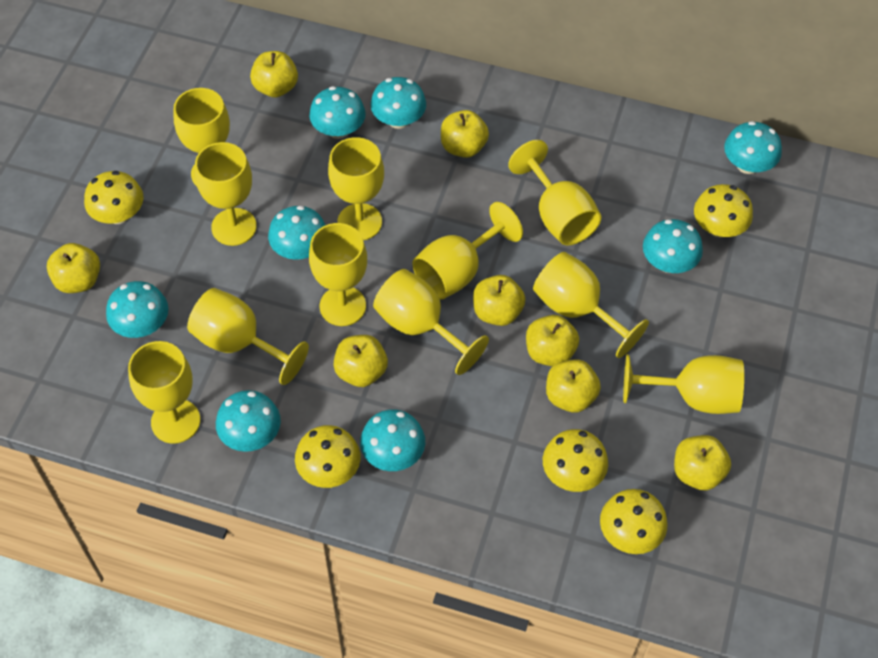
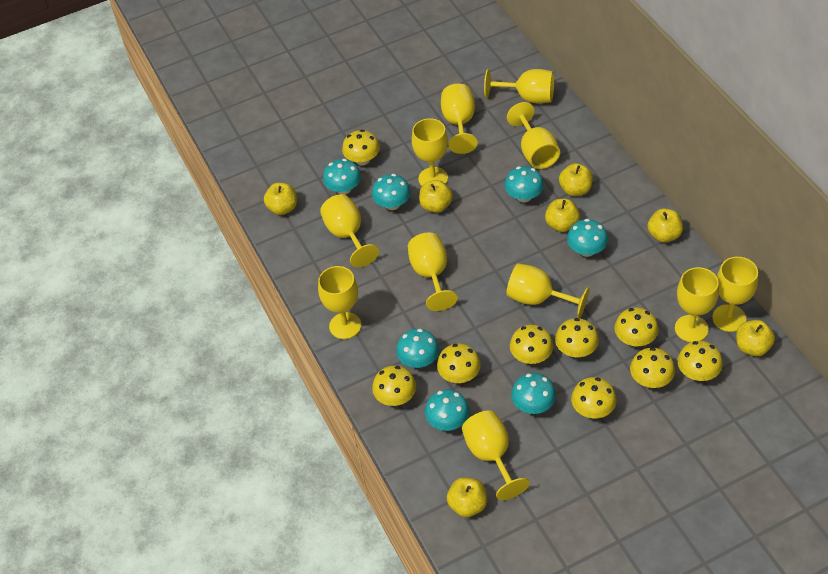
turquoise mushroom: 8 -> 7
yellow apple: 8 -> 7
yellow mushroom: 5 -> 9

